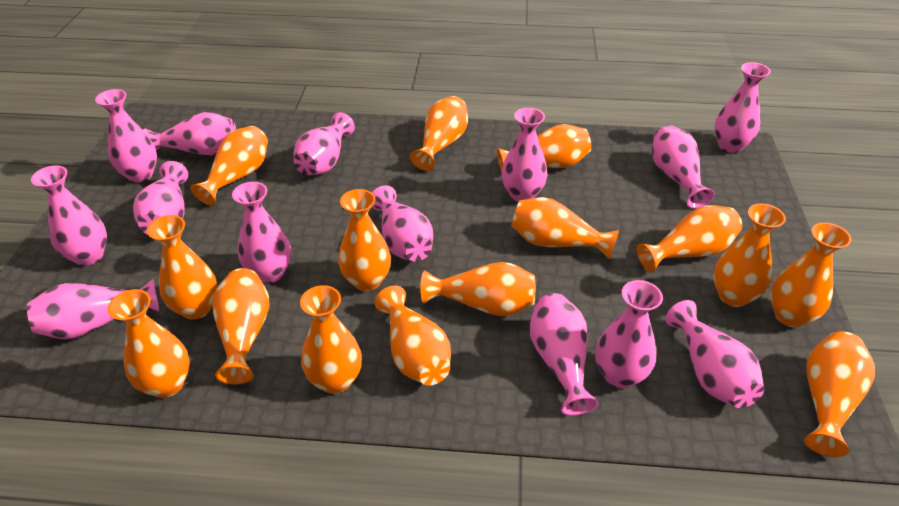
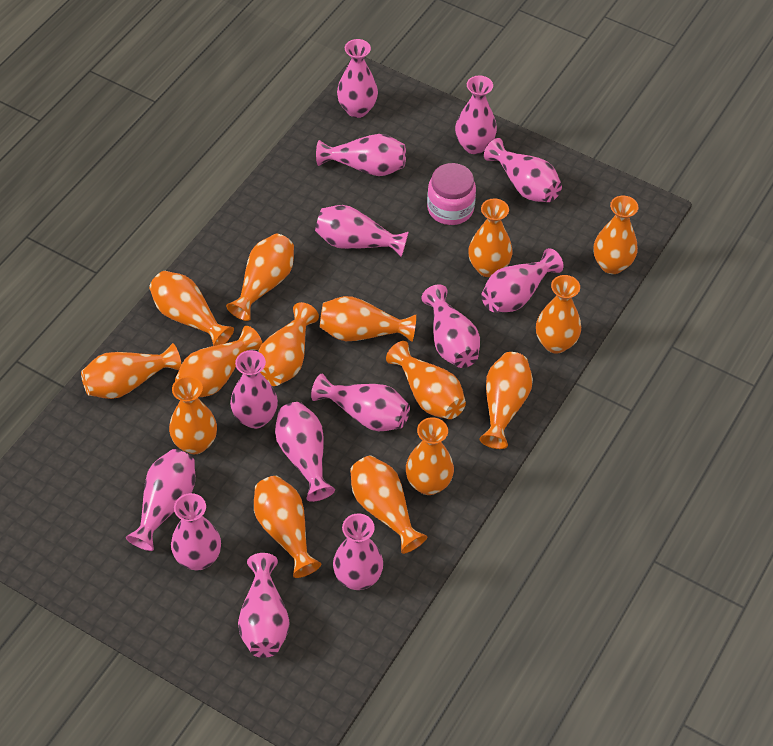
pink jar: 0 -> 1

